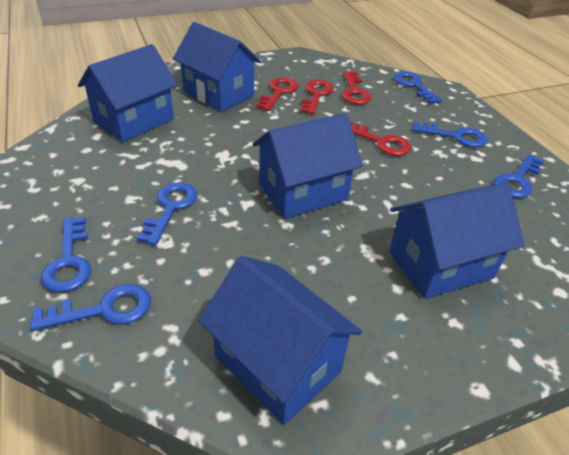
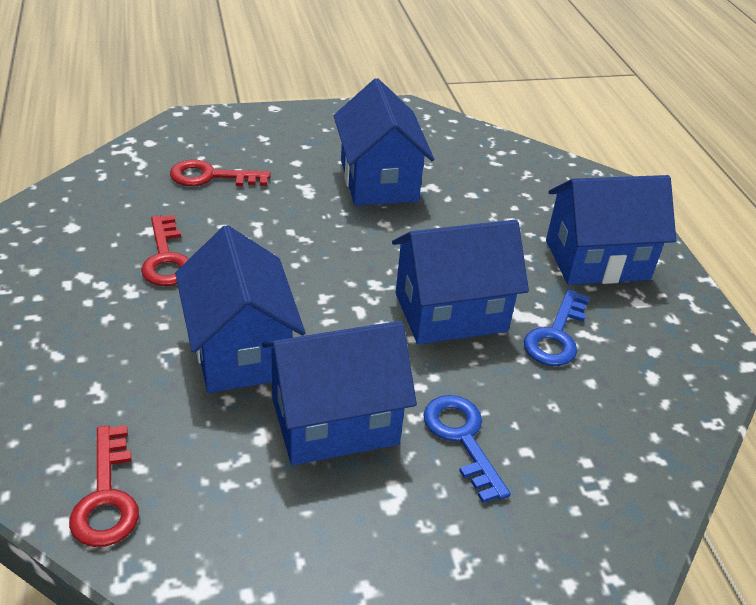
blue key: 6 -> 2
red key: 4 -> 3

